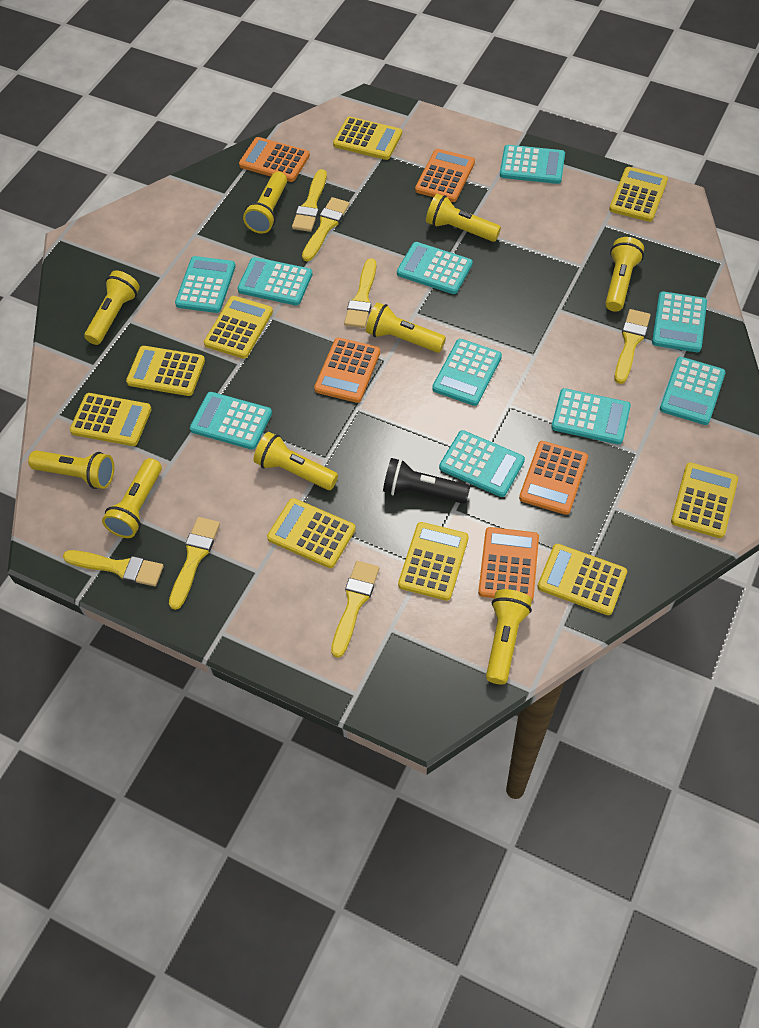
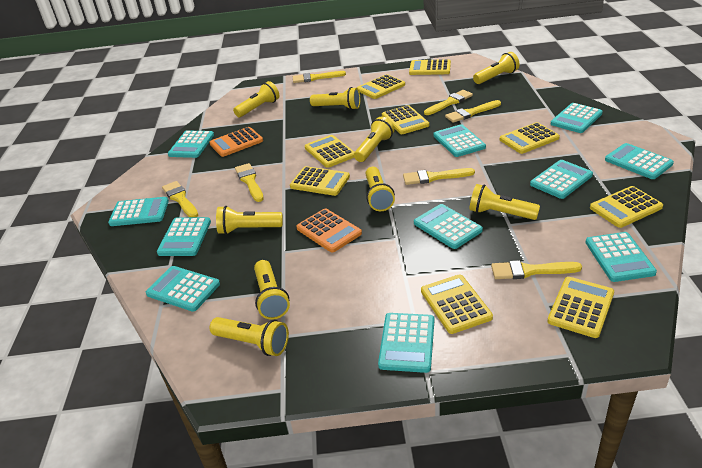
black flashlight: 1 -> 0
orange calculator: 5 -> 2
turquoise calculator: 10 -> 11

